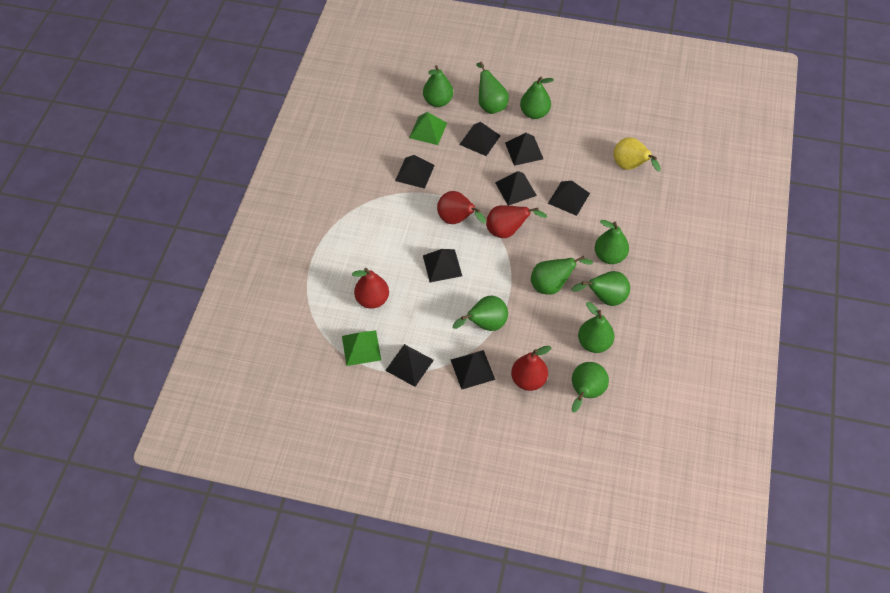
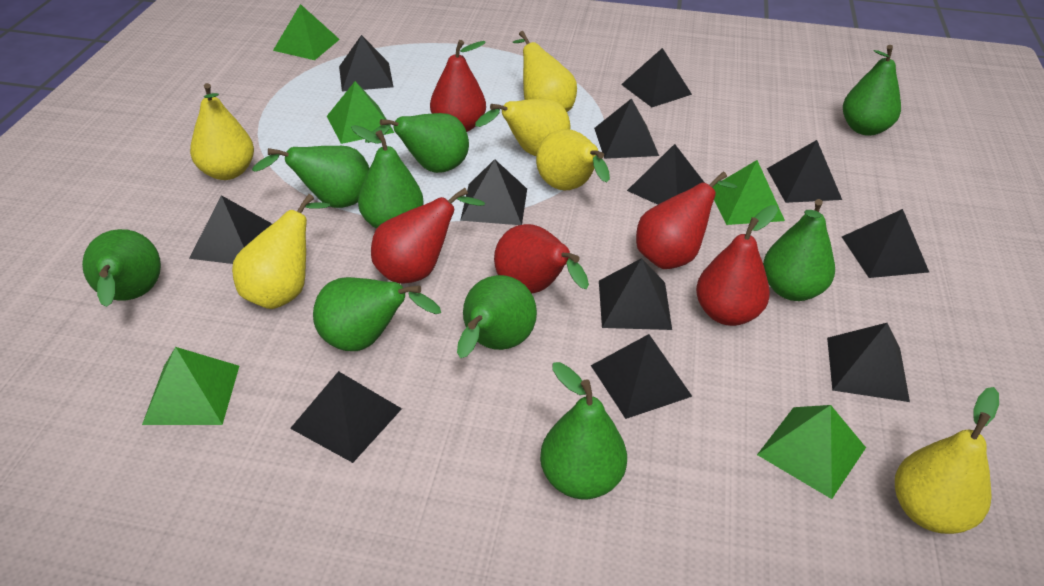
black pyramid: 8 -> 12
green pyramid: 2 -> 5
red pear: 4 -> 5
yellow pear: 1 -> 6

